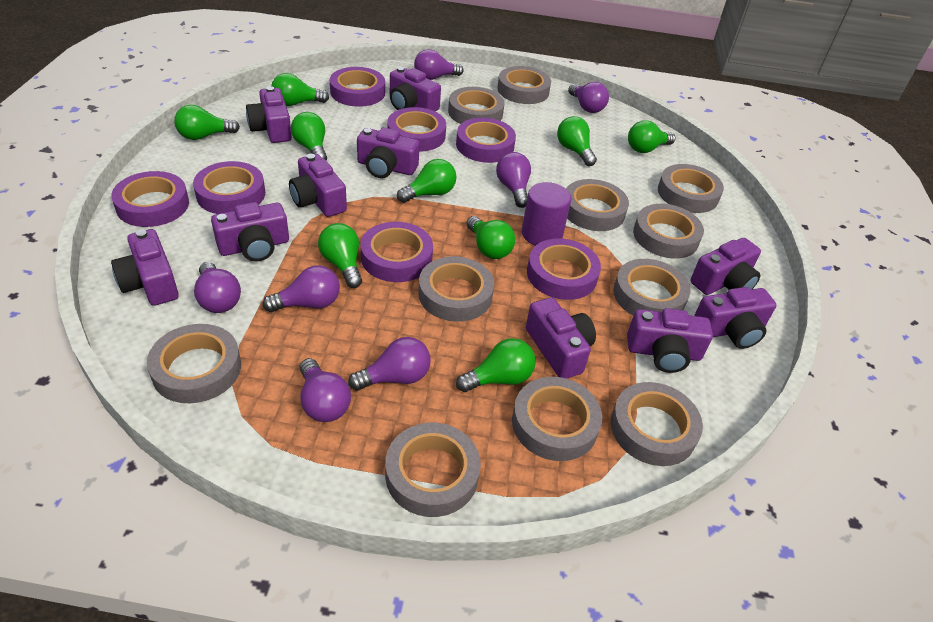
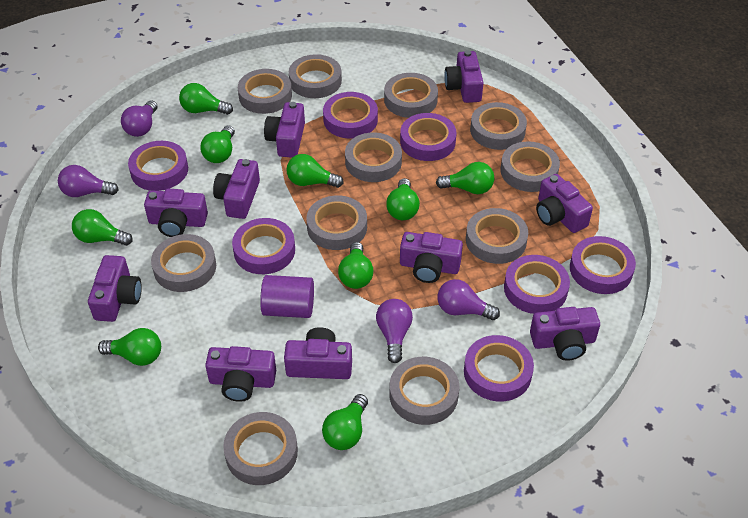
purple light bulb: 7 -> 4

